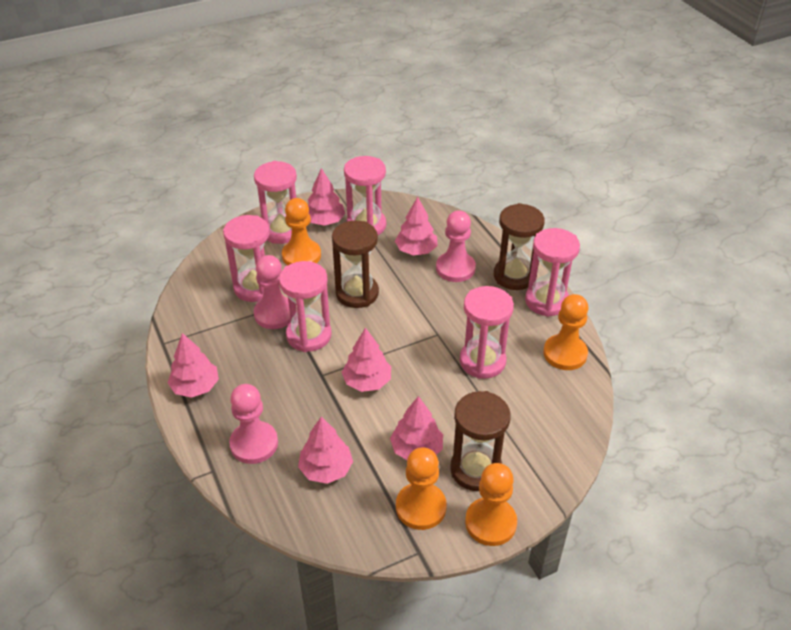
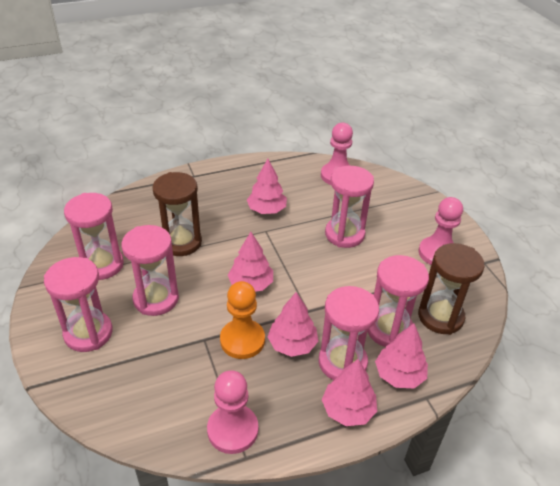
brown hourglass: 3 -> 2
orange pawn: 4 -> 1
pink tree: 6 -> 5

